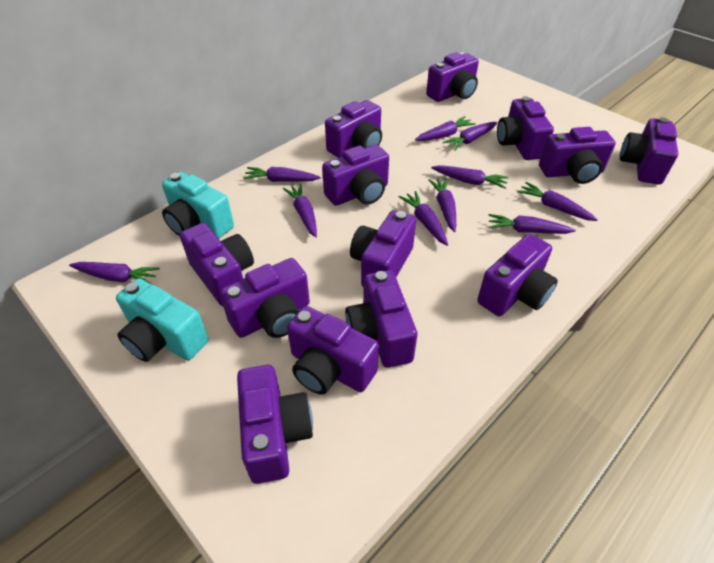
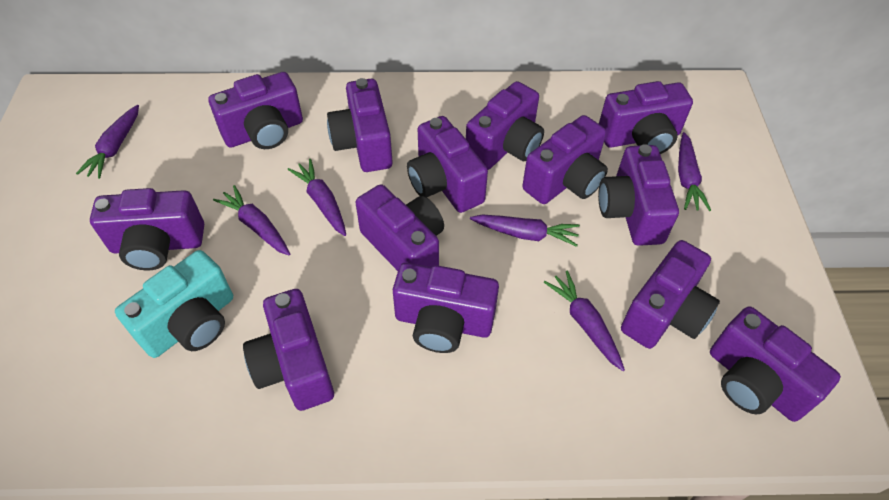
purple carrot: 10 -> 6
turquoise camera: 2 -> 1

